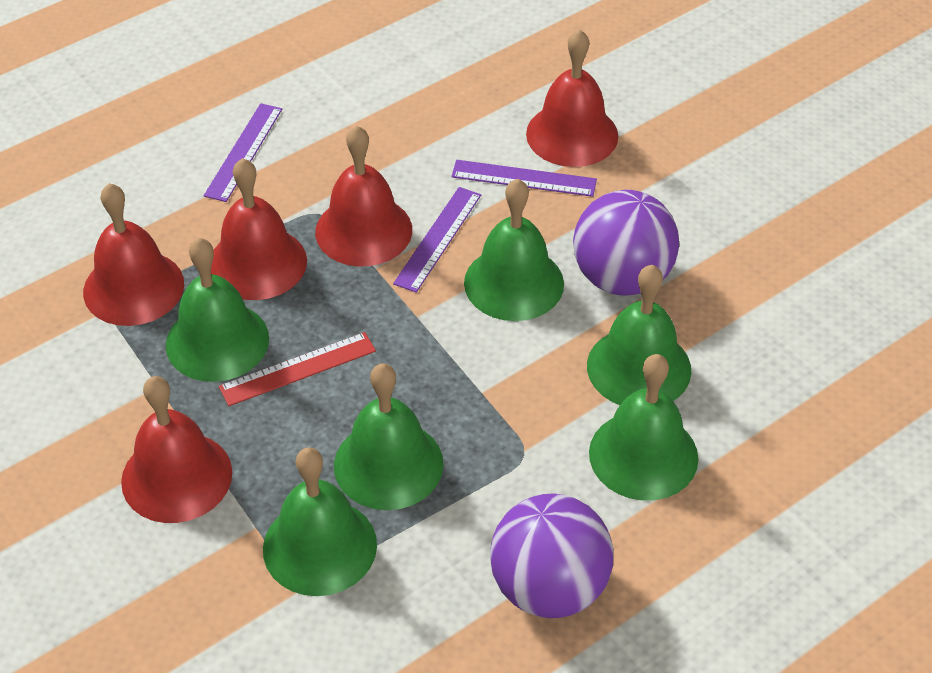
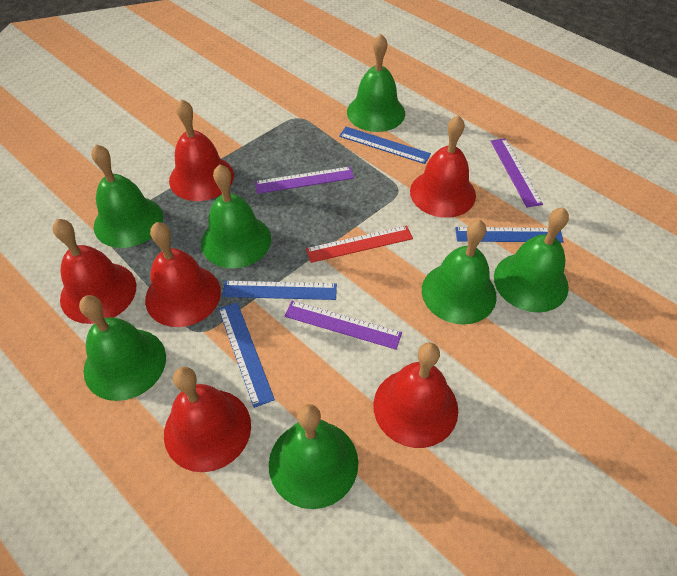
blue ruler: 0 -> 4
green bell: 6 -> 7
purple ball: 2 -> 0
red bell: 5 -> 6

